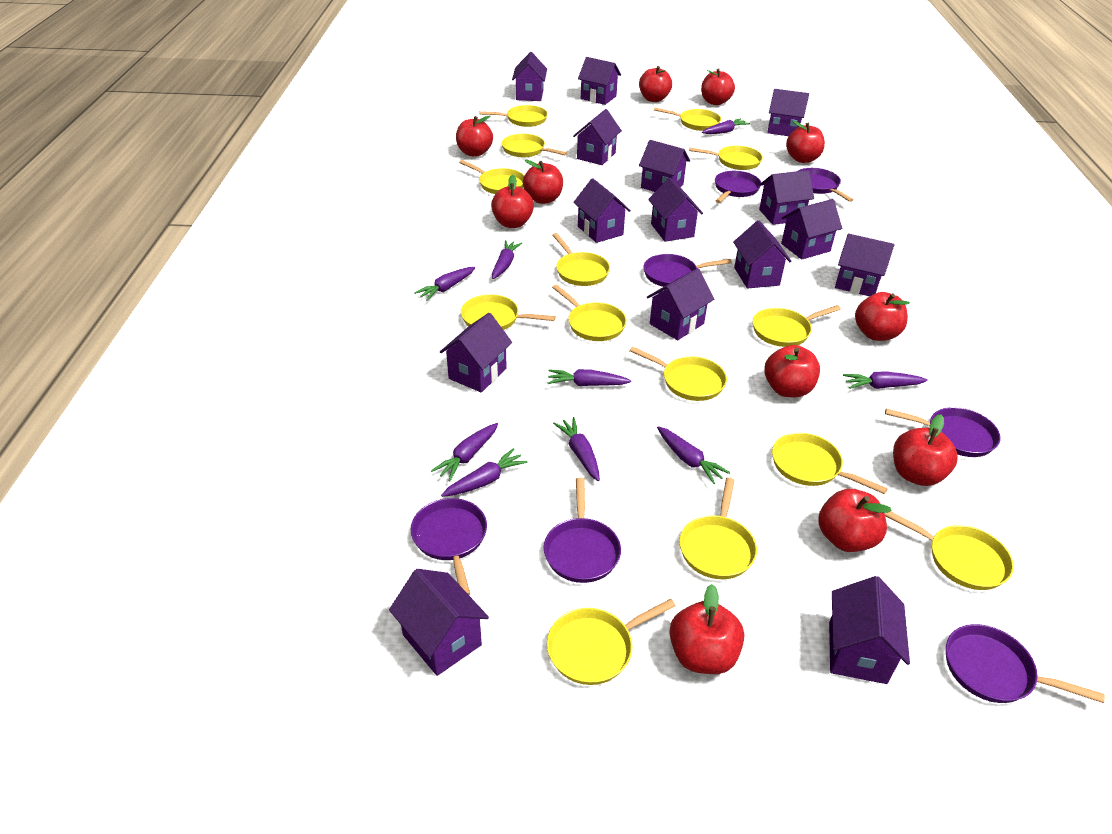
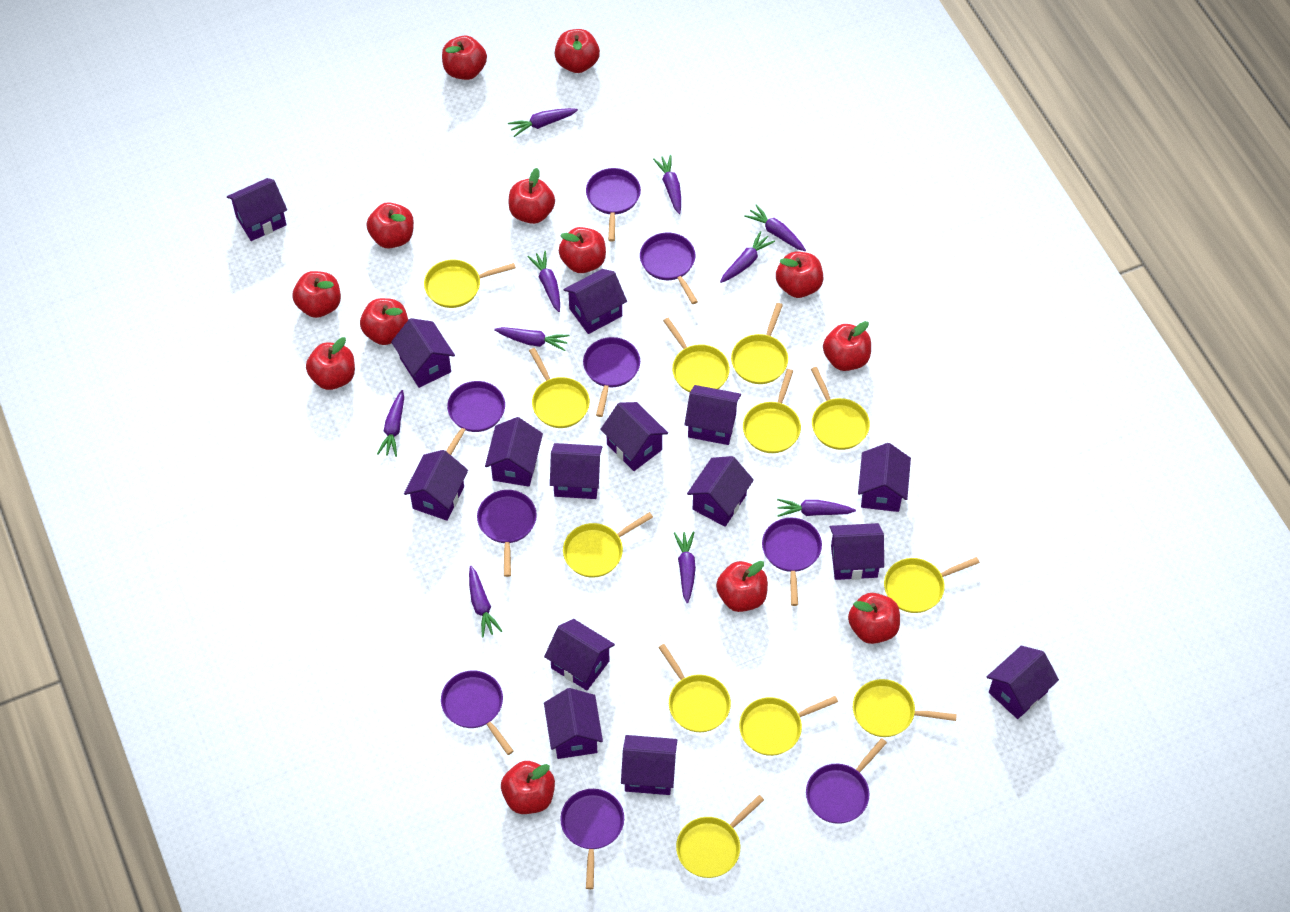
purple carrot: 9 -> 10
purple pan: 7 -> 9
red apple: 11 -> 13
yellow pan: 14 -> 12

